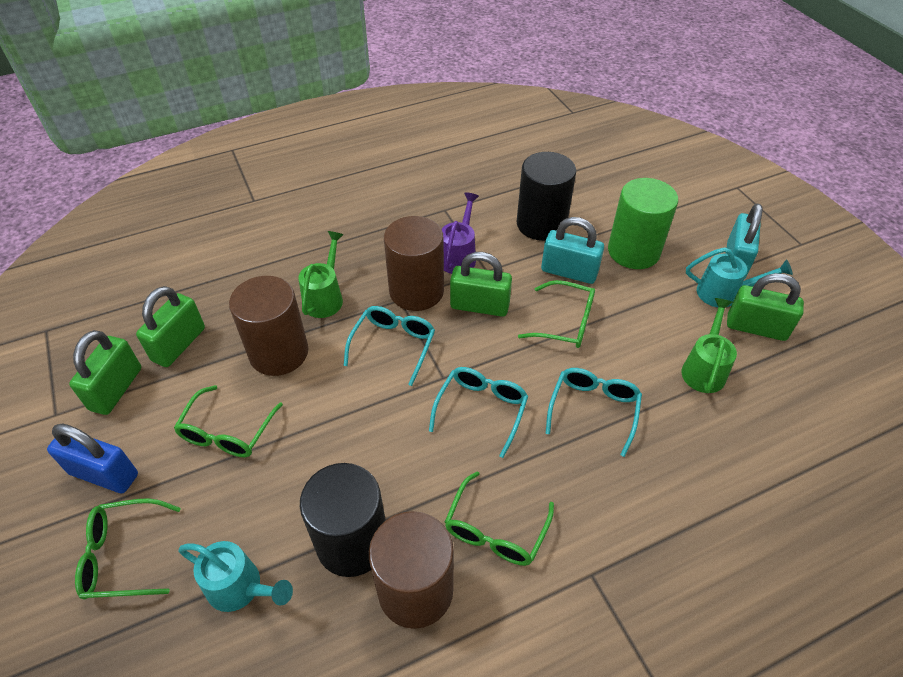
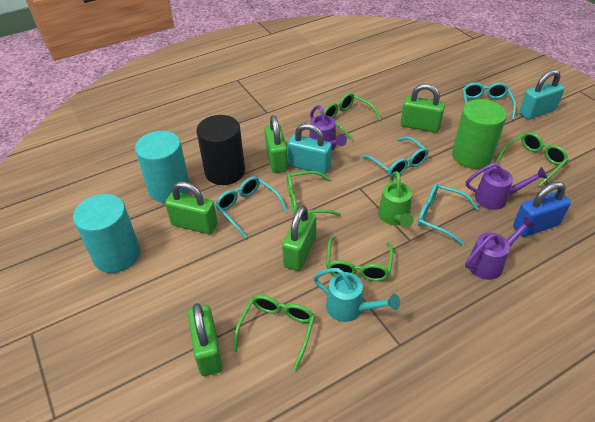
black cylinder: 2 -> 1
brown cylinder: 3 -> 0
green glasses: 4 -> 5
green padlock: 4 -> 5
green watering can: 2 -> 1
purple watering can: 1 -> 3
turquoise cylinder: 0 -> 2
turquoise glasses: 3 -> 4
turquoise watering can: 2 -> 1

